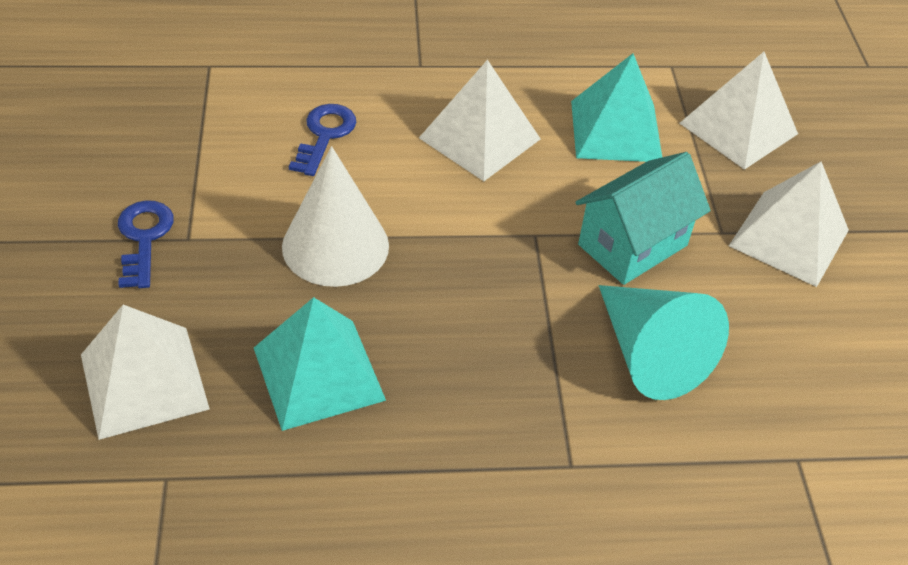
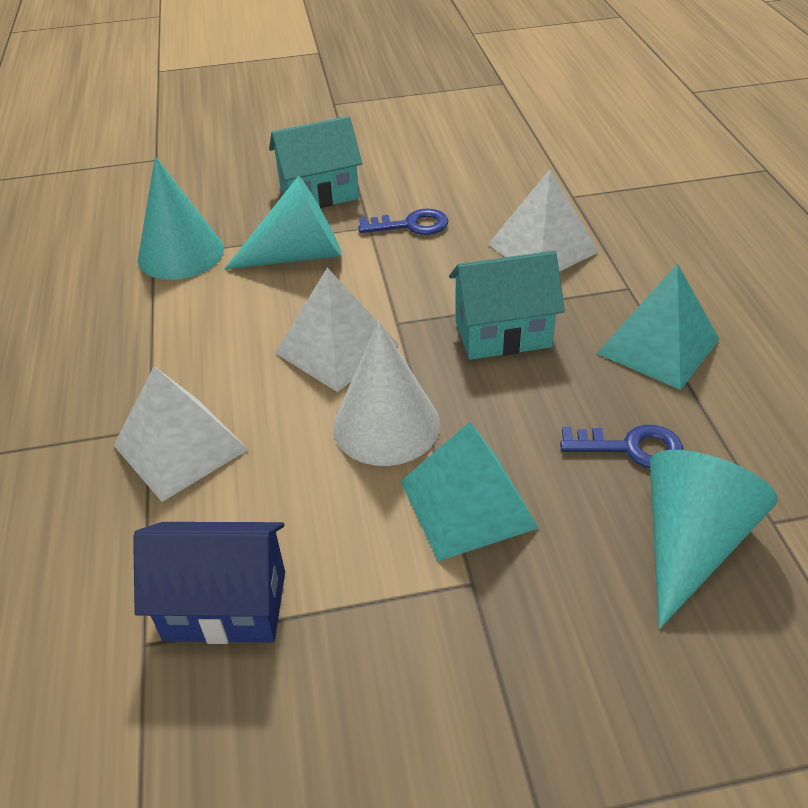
blue house: 0 -> 1
turquoise cone: 1 -> 3
turquoise house: 1 -> 2
white pyramid: 4 -> 3

